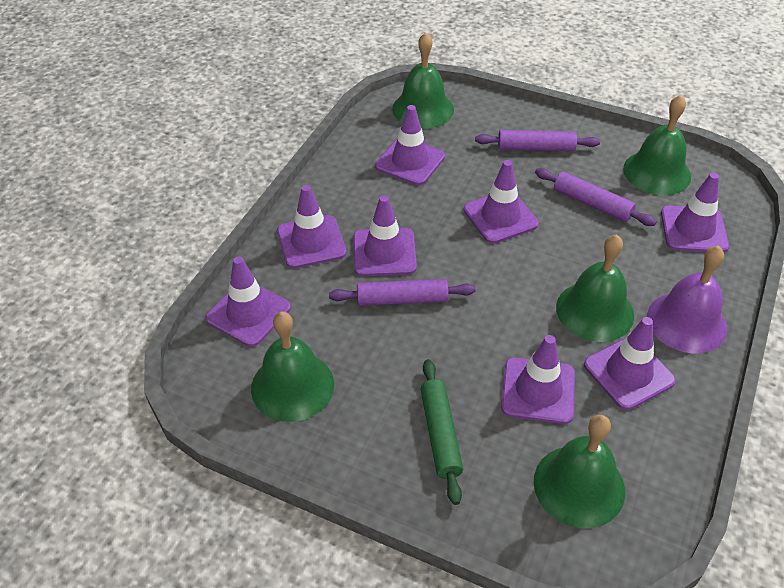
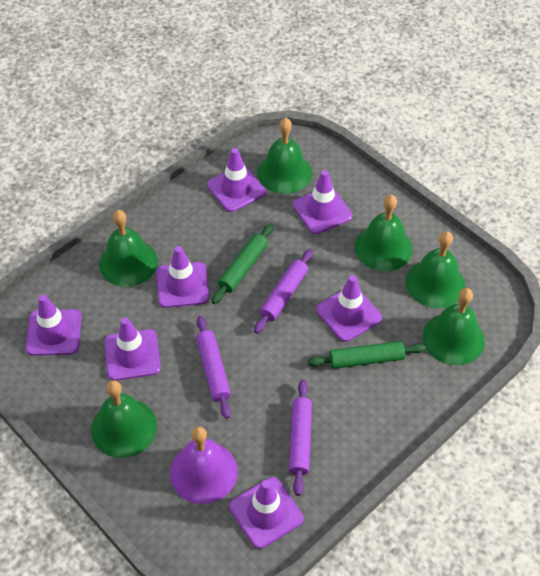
green bell: 5 -> 6
green rolling pin: 1 -> 2
purple traffic cone: 8 -> 7

